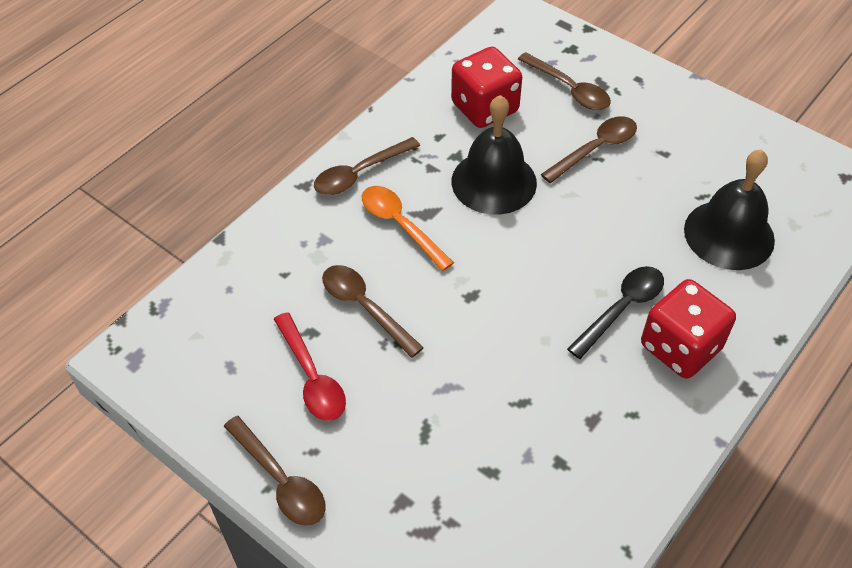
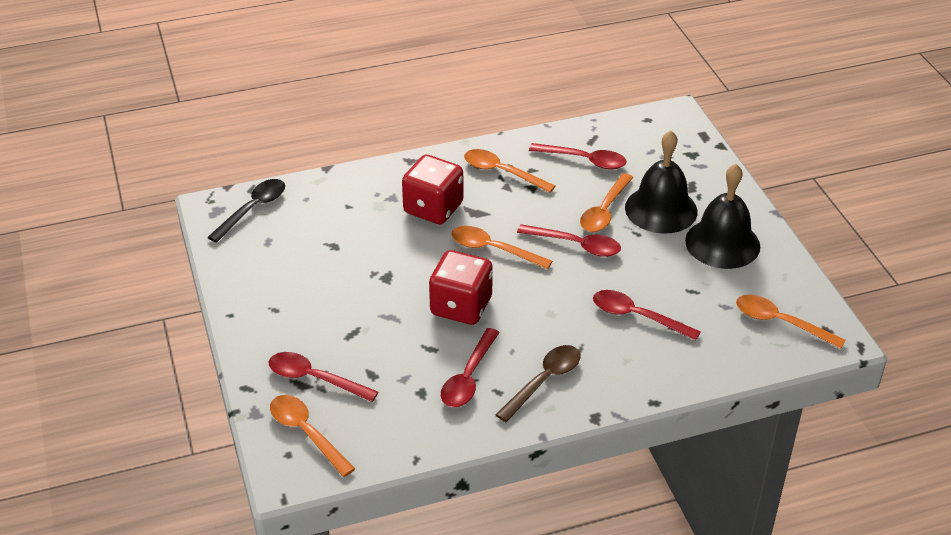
brown spoon: 5 -> 1
orange spoon: 1 -> 5
red spoon: 1 -> 5

